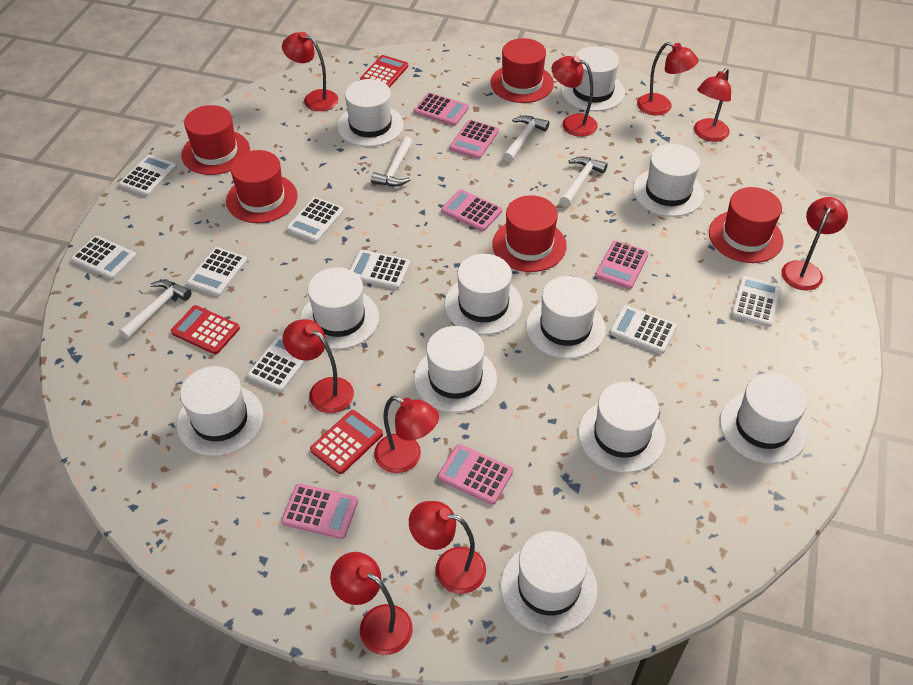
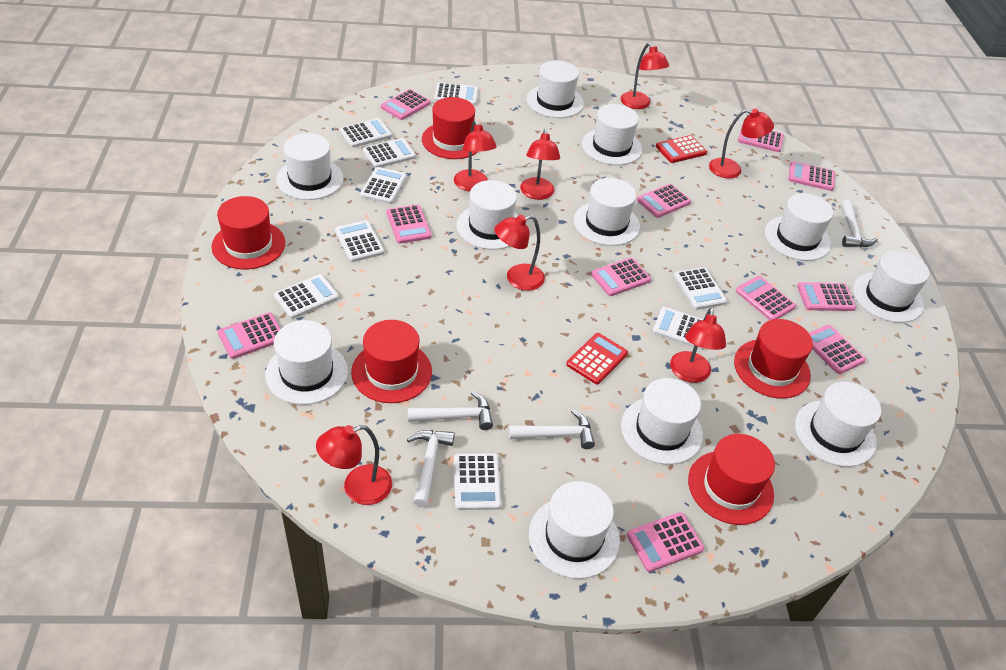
pink calculator: 6 -> 11
red calculator: 3 -> 2
red lamp: 9 -> 7
white calculator: 8 -> 9

